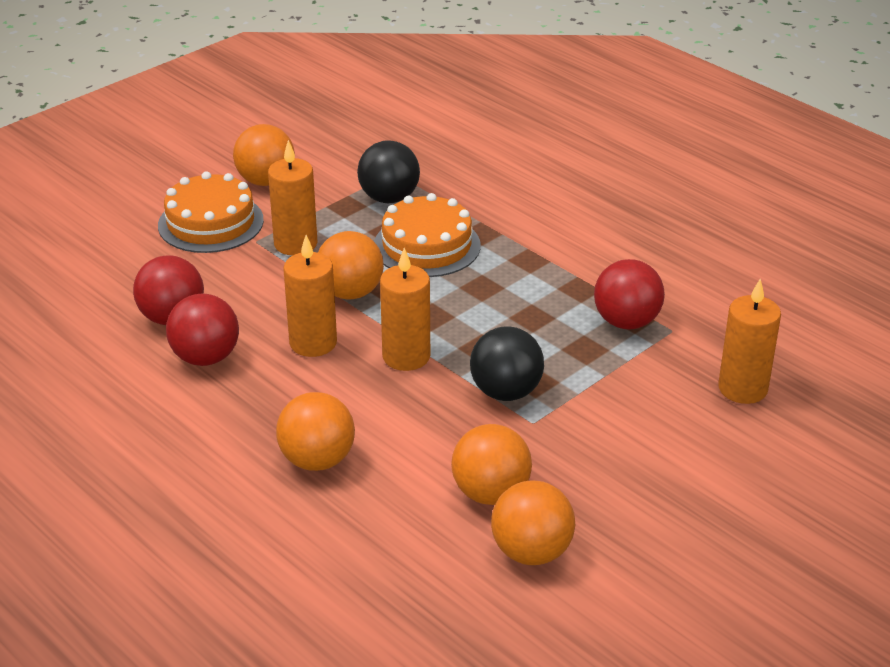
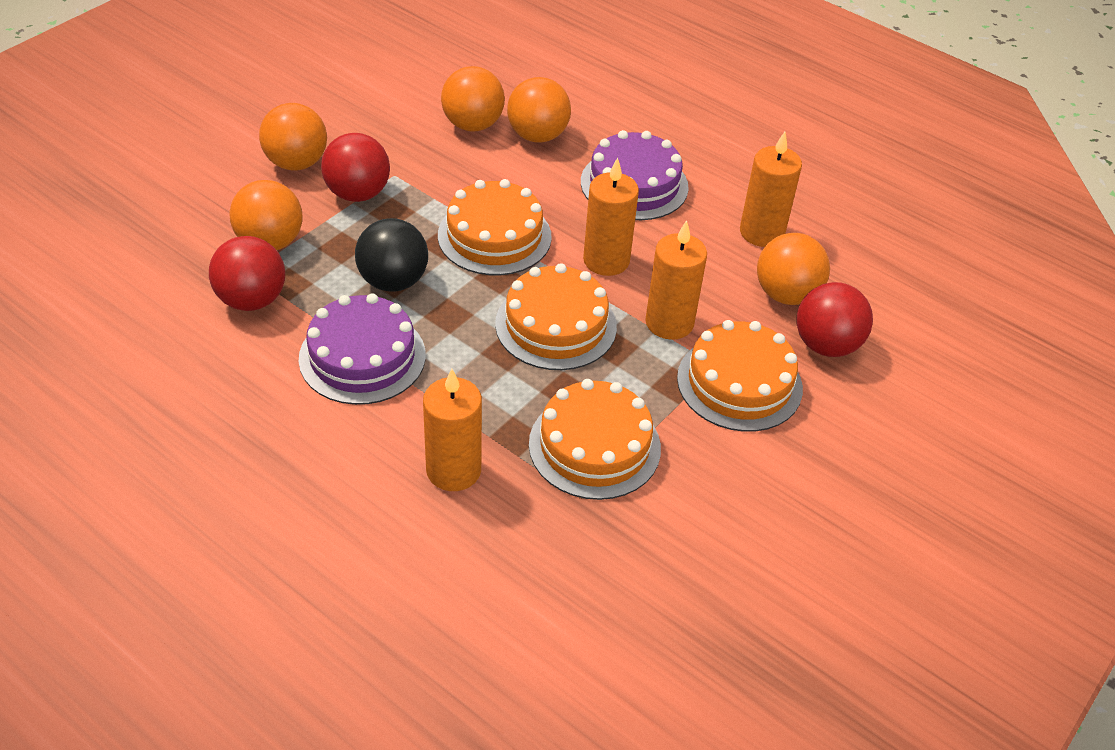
black ball: 2 -> 1
orange cake: 2 -> 4
purple cake: 0 -> 2

